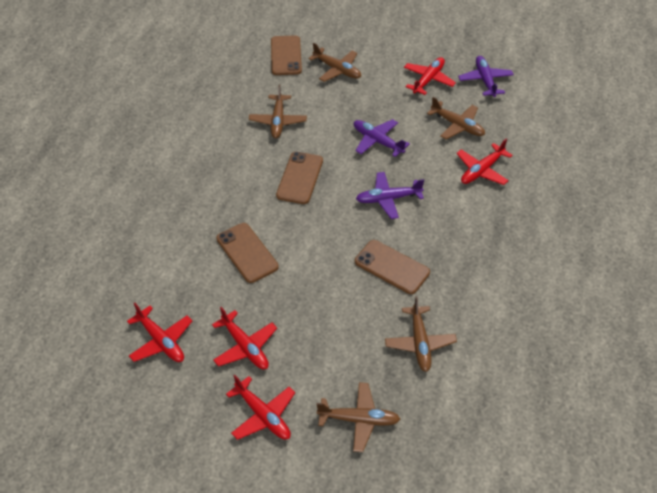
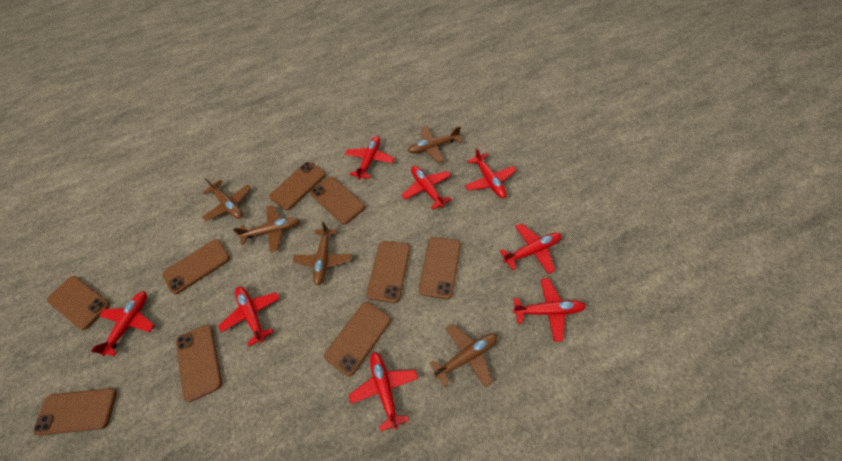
brown phone: 4 -> 9
purple plane: 3 -> 0
red plane: 5 -> 8

